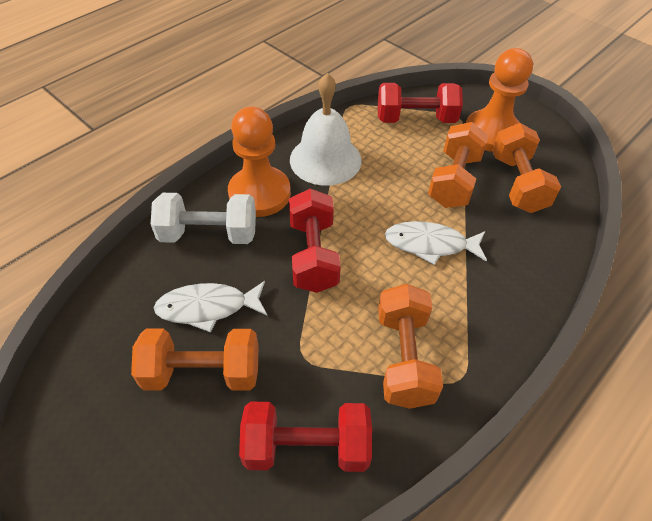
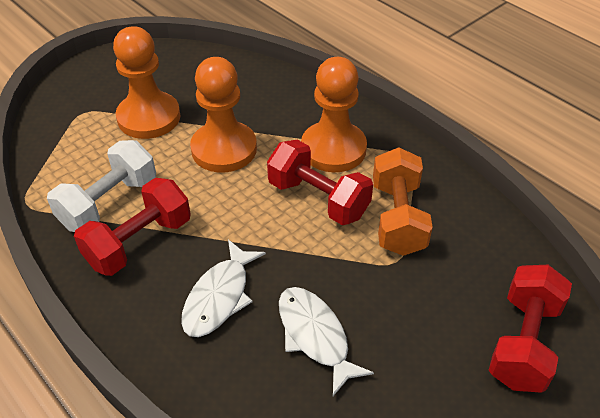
orange dumbbell: 4 -> 1
orange pawn: 2 -> 3
white bell: 1 -> 0

